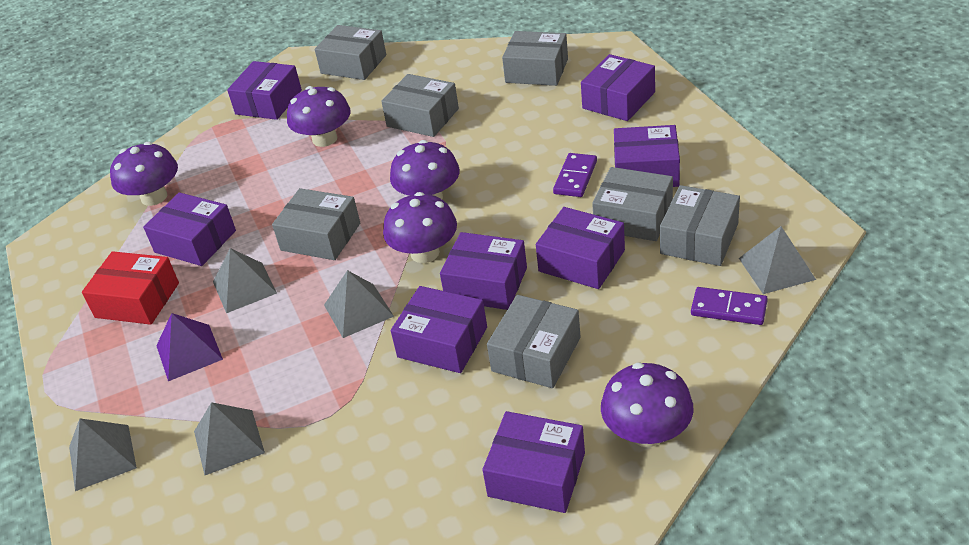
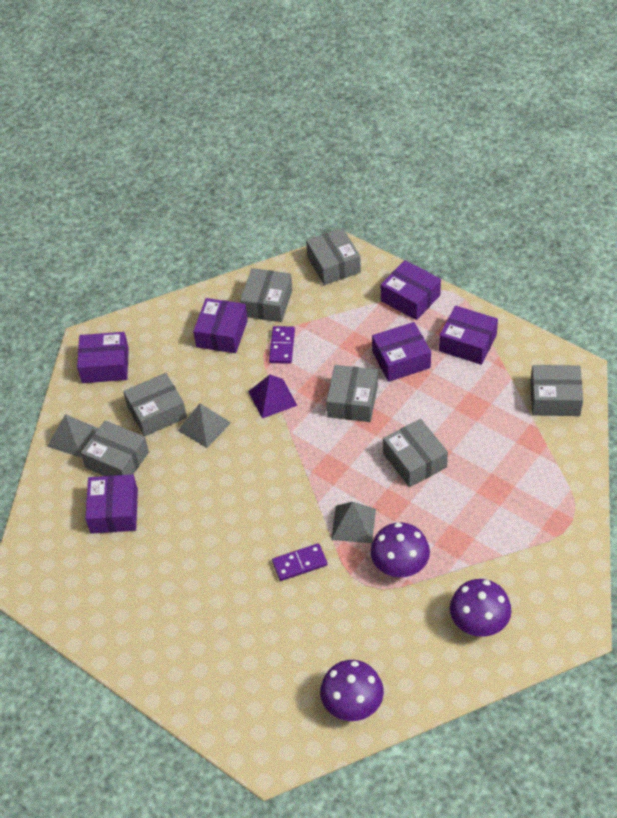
grey pyramid: 5 -> 3
purple box: 8 -> 6
purple mushroom: 5 -> 3
red box: 1 -> 0

